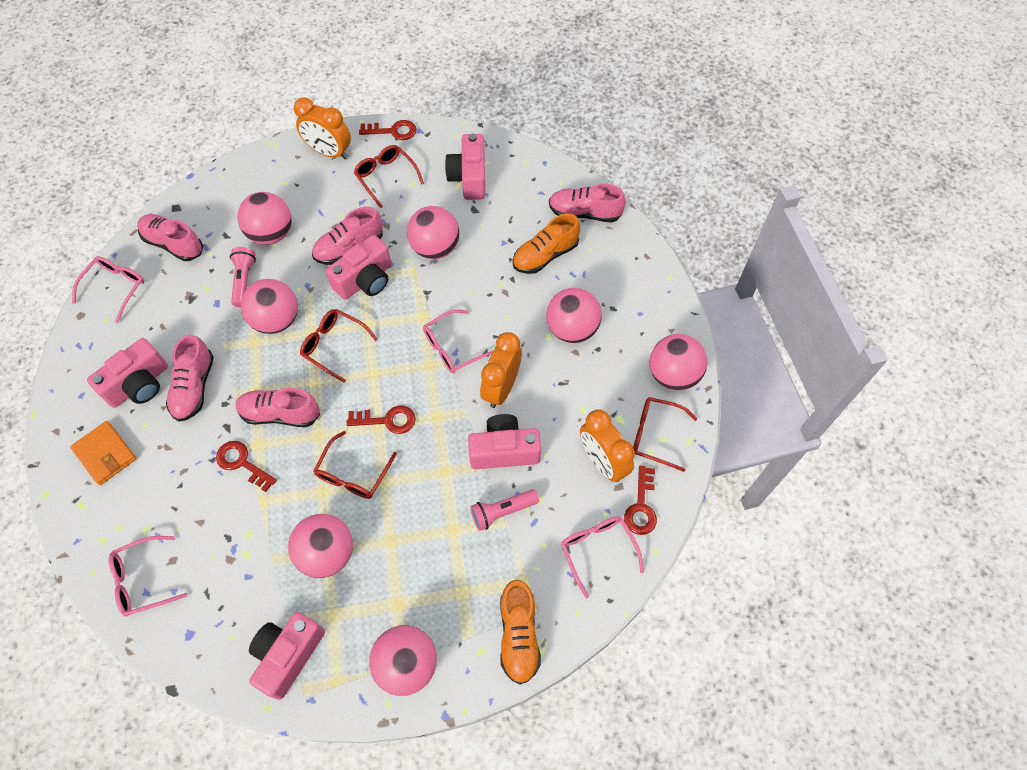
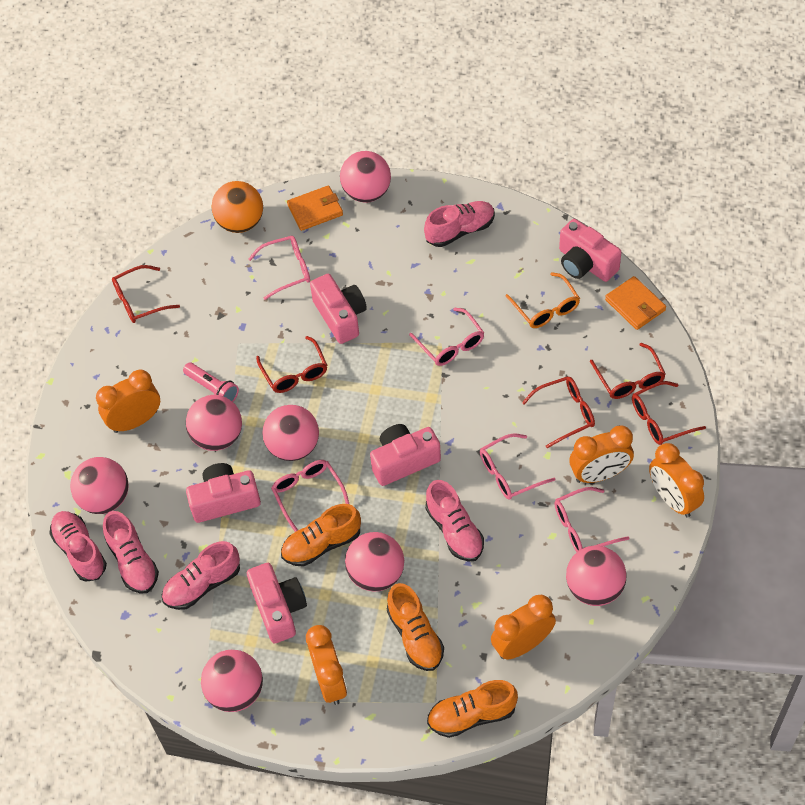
orange ball: 0 -> 1
orange clock: 3 -> 5
orange glasses: 0 -> 1
orange shoe: 2 -> 3
orange wallet: 1 -> 2
pink flashlight: 2 -> 1
pink glasses: 4 -> 5
red glasses: 4 -> 5
red key: 4 -> 0

